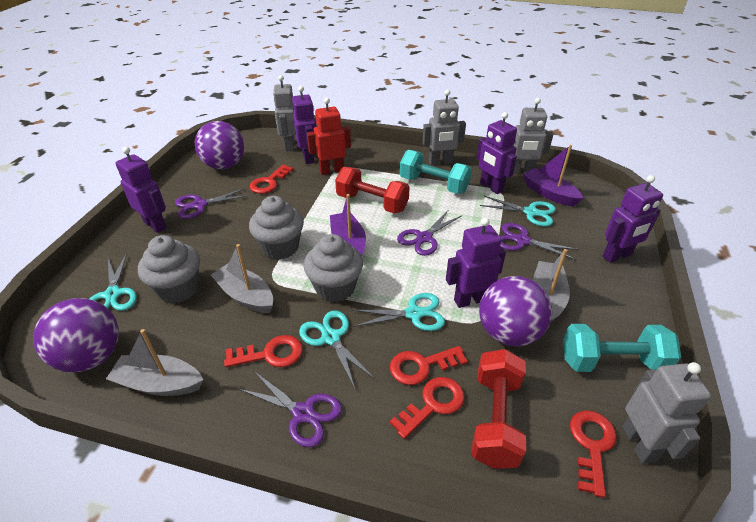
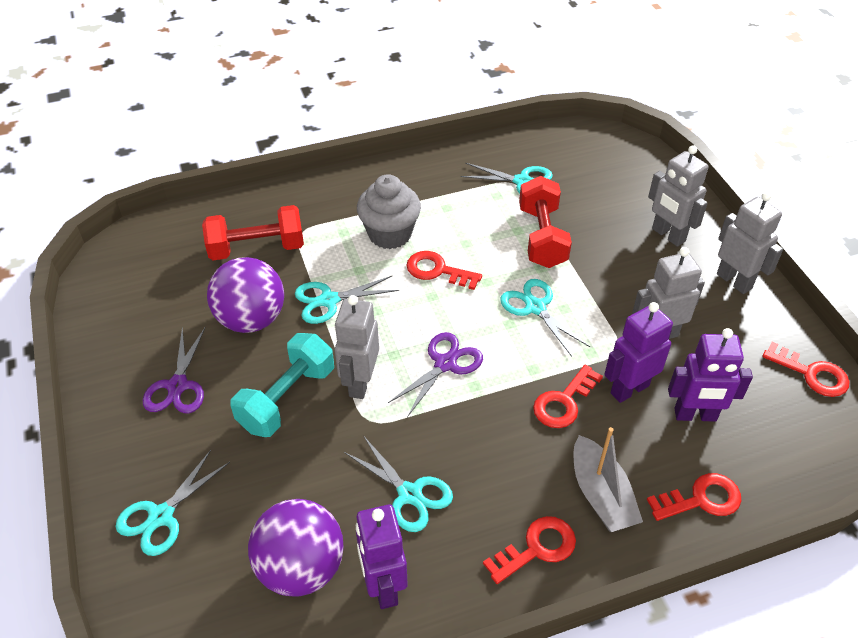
grey boat: 3 -> 1
grey cupcake: 3 -> 1
purple ball: 3 -> 2
purple boat: 2 -> 0
purple robot: 5 -> 3
purple scissors: 4 -> 2
red robot: 1 -> 0
turquoise dumbbell: 2 -> 1
turquoise scissors: 4 -> 5

